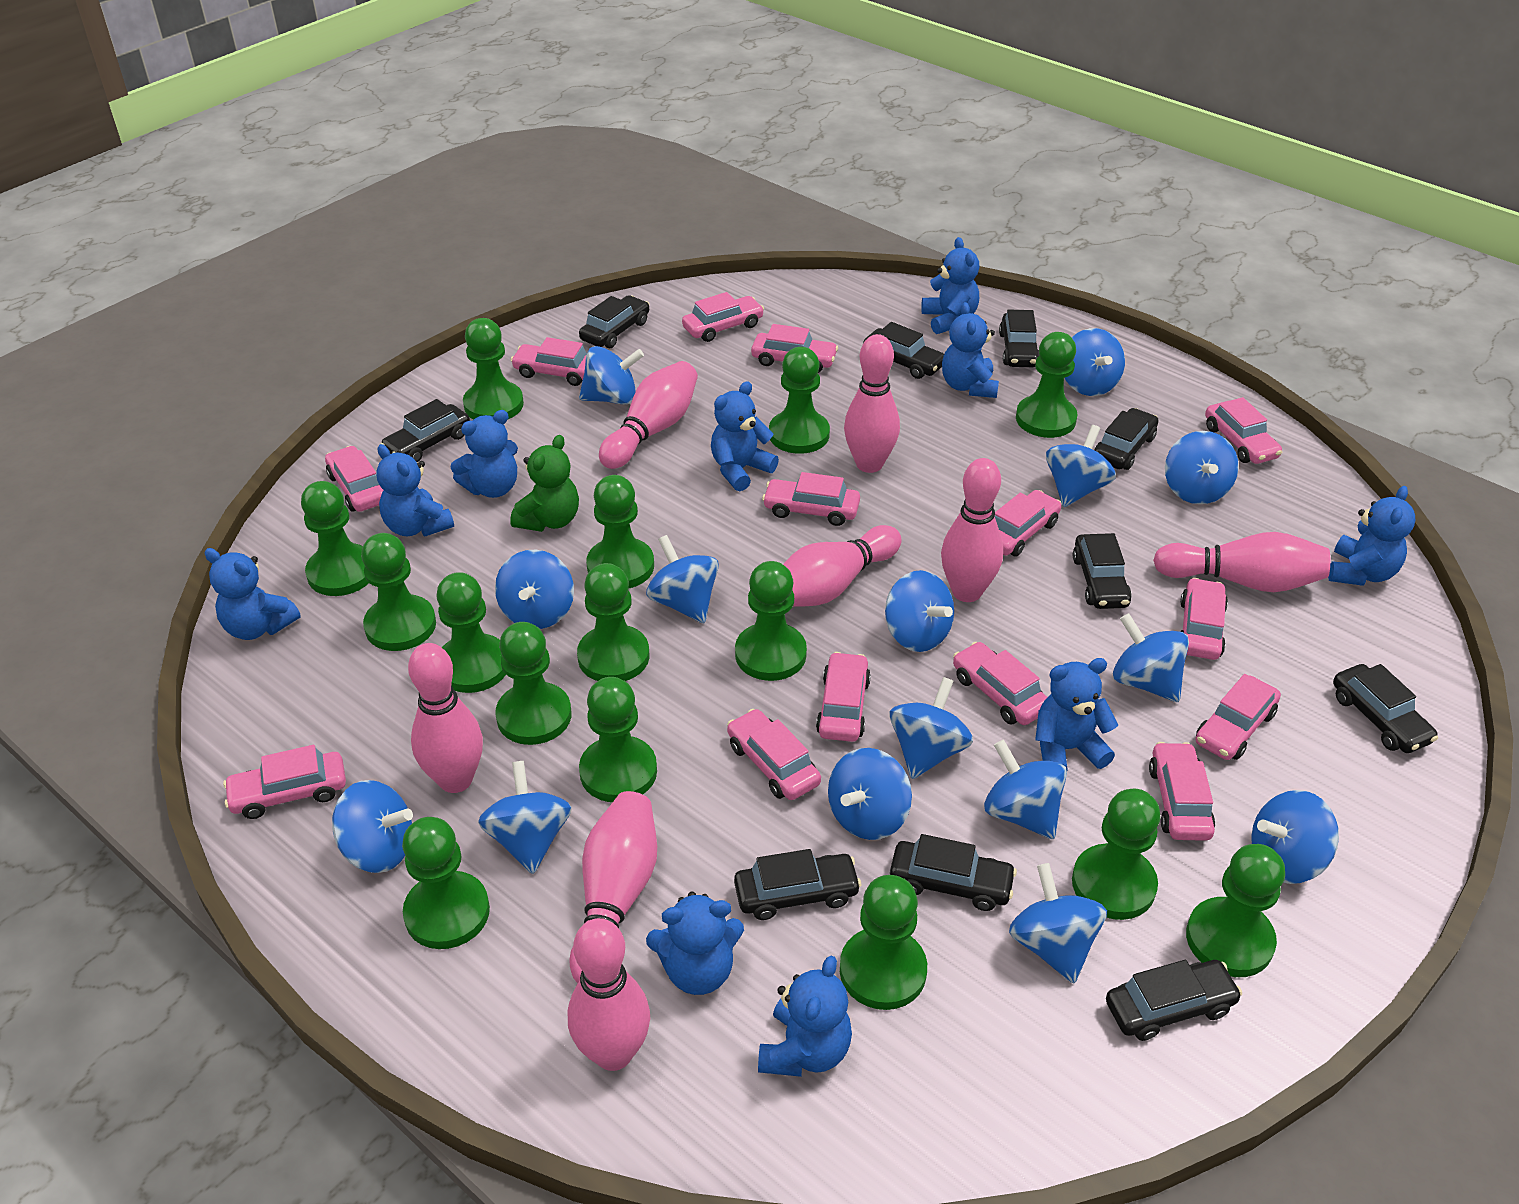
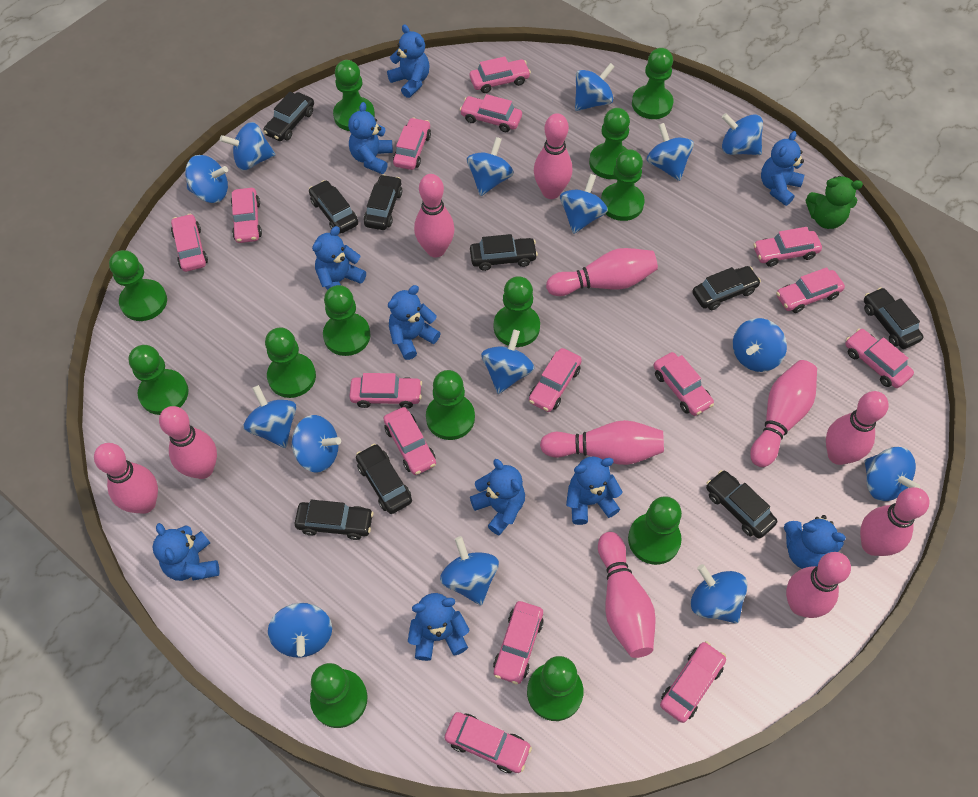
black car: 10 -> 9
green pawn: 15 -> 13
pink bowling pin: 8 -> 11
pink car: 14 -> 15

